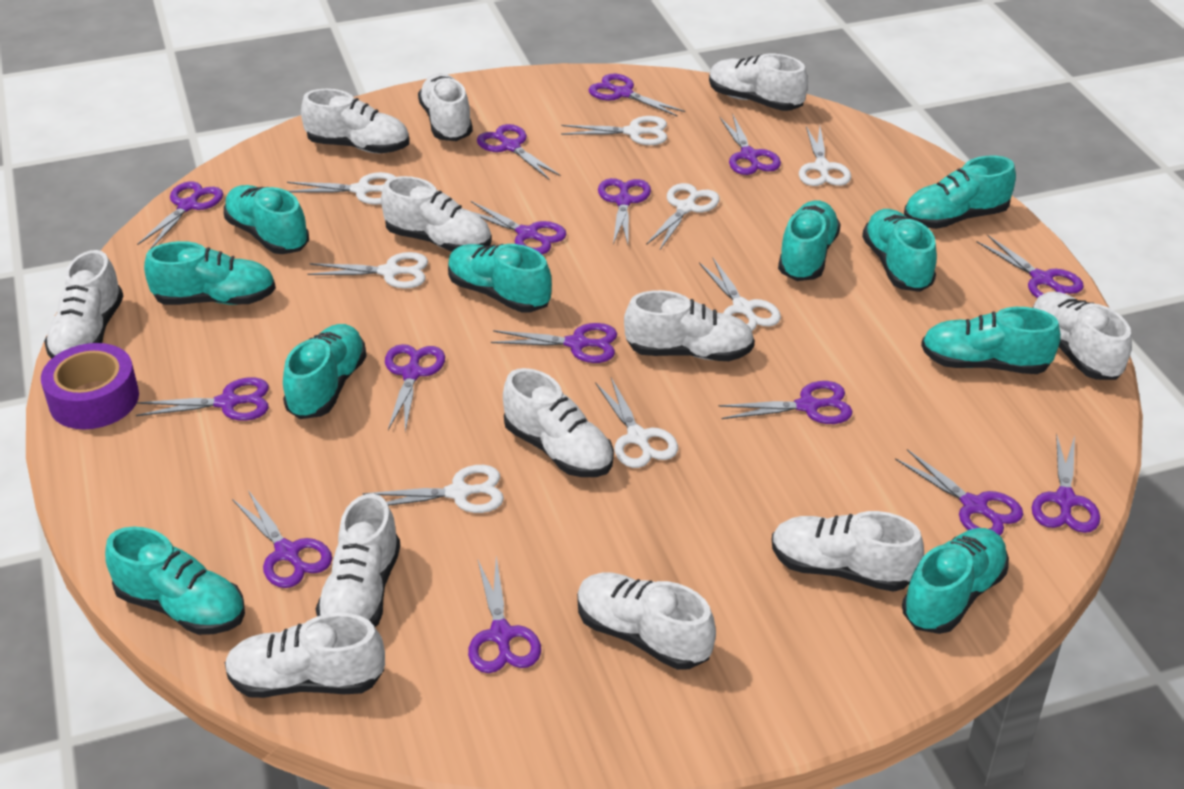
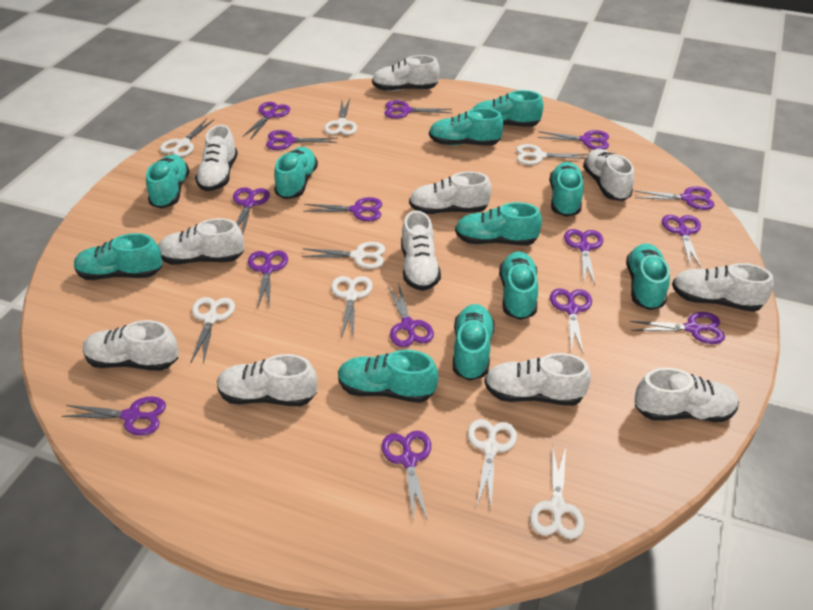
purple tape: 1 -> 0
turquoise shoe: 10 -> 11
white shoe: 12 -> 11

